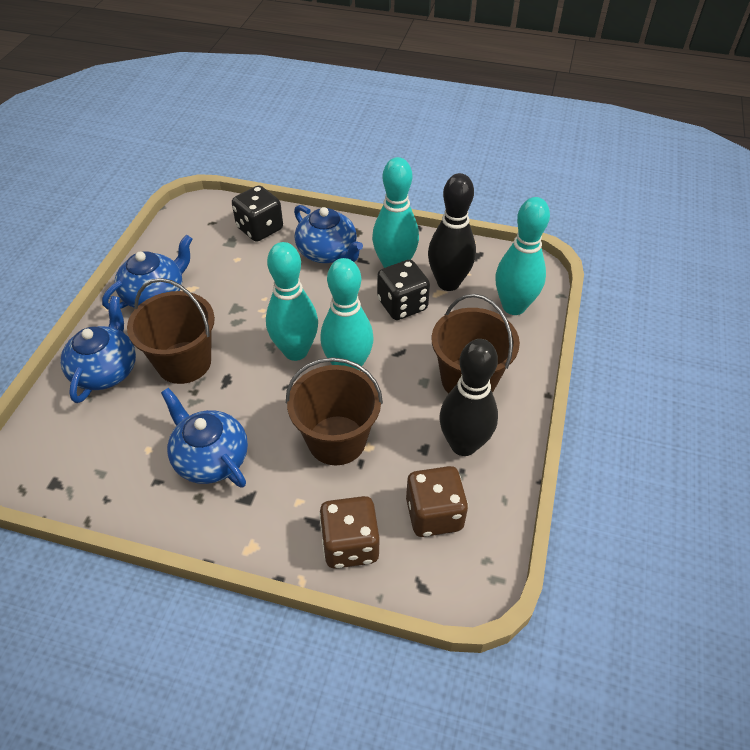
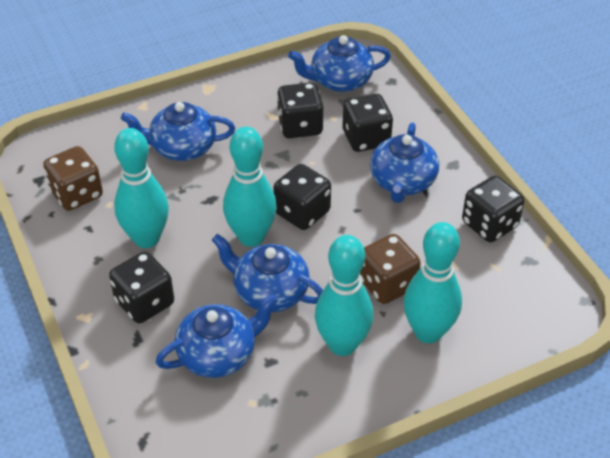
black bowling pin: 2 -> 0
black dice: 2 -> 5
blue teapot: 4 -> 5
brown bucket: 3 -> 0

